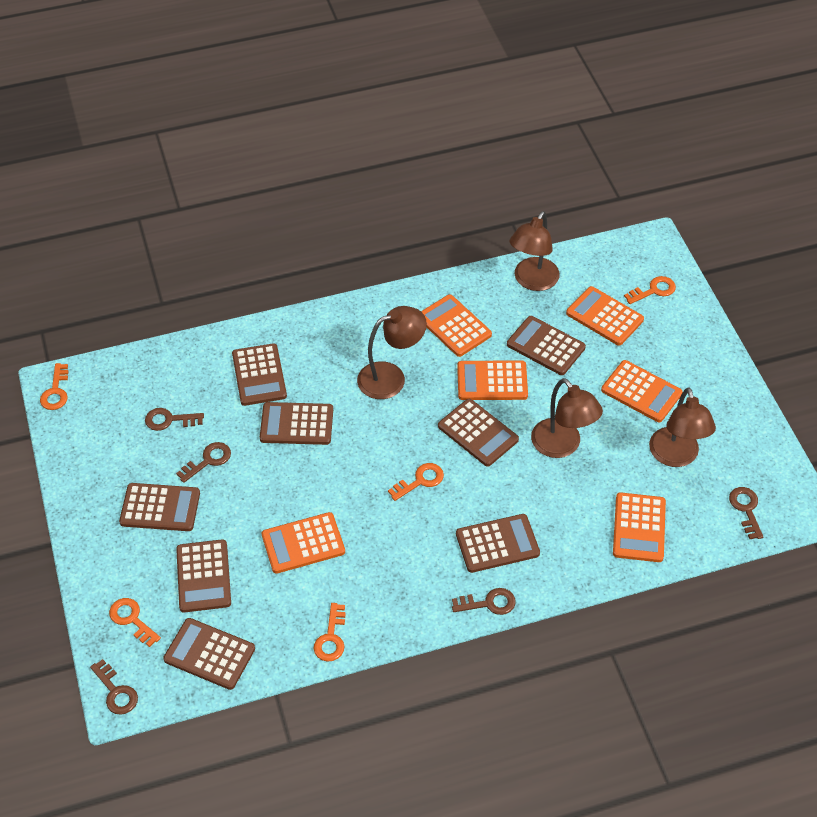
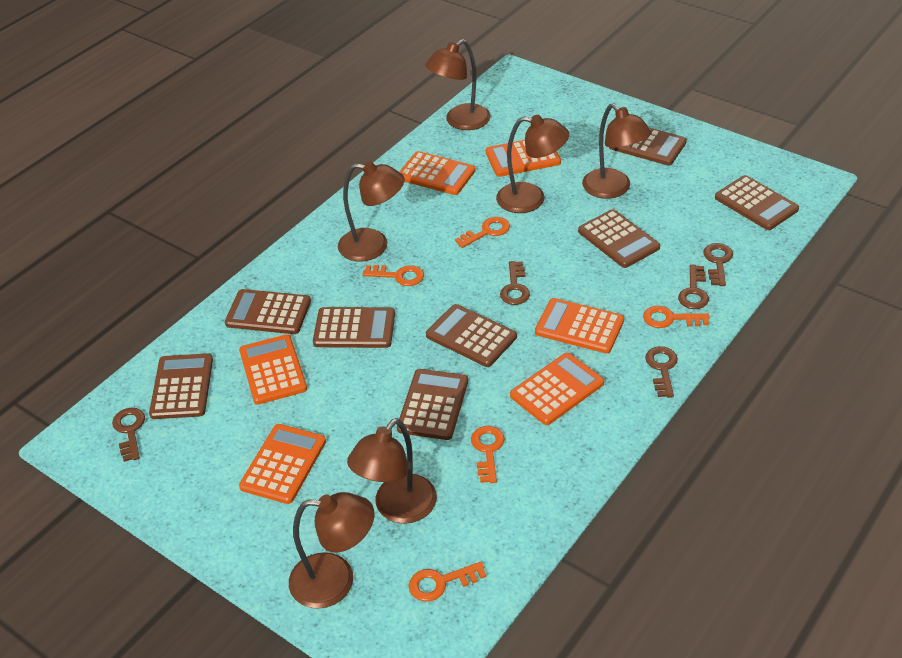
brown lamp: 4 -> 6

